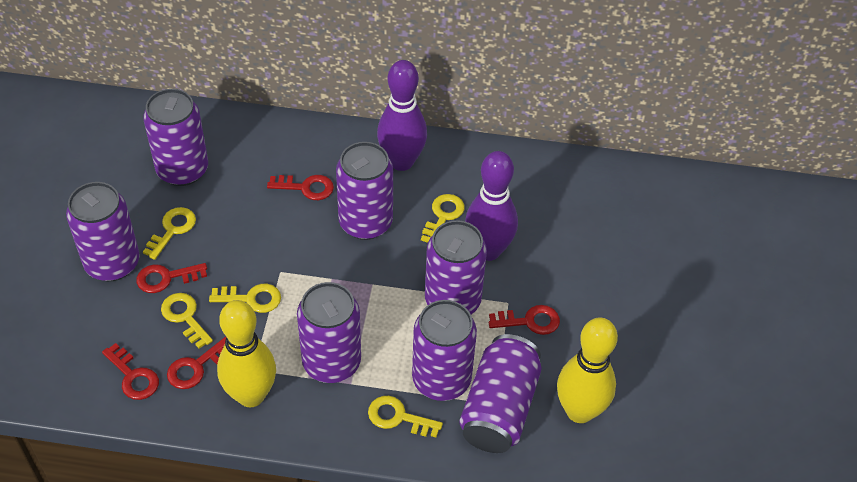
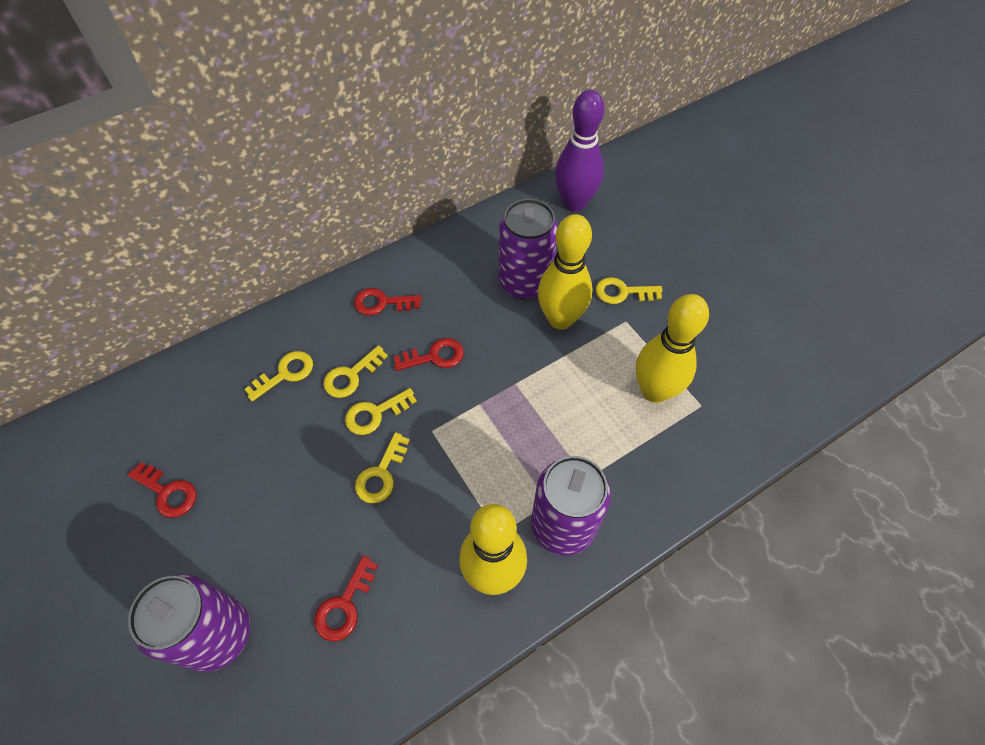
purple bowling pin: 2 -> 1
purple can: 7 -> 3
red key: 5 -> 4
yellow bowling pin: 2 -> 3

